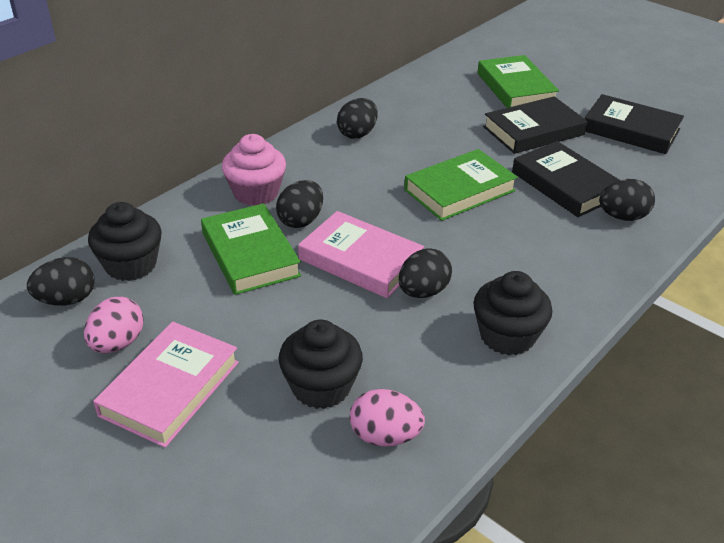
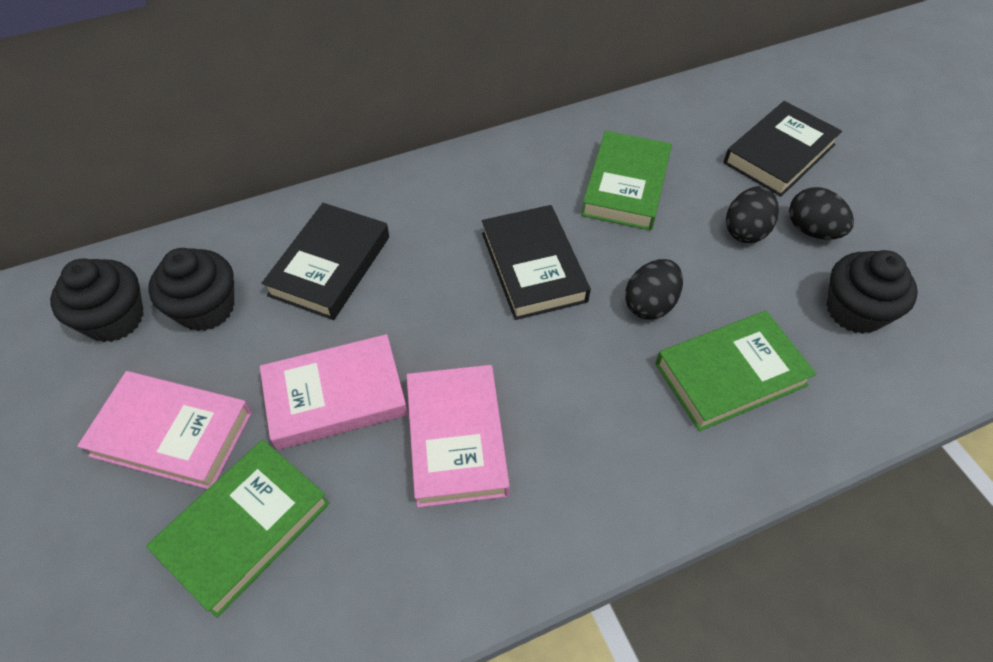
black egg: 5 -> 3
pink book: 2 -> 3
pink cupcake: 1 -> 0
pink egg: 2 -> 0

